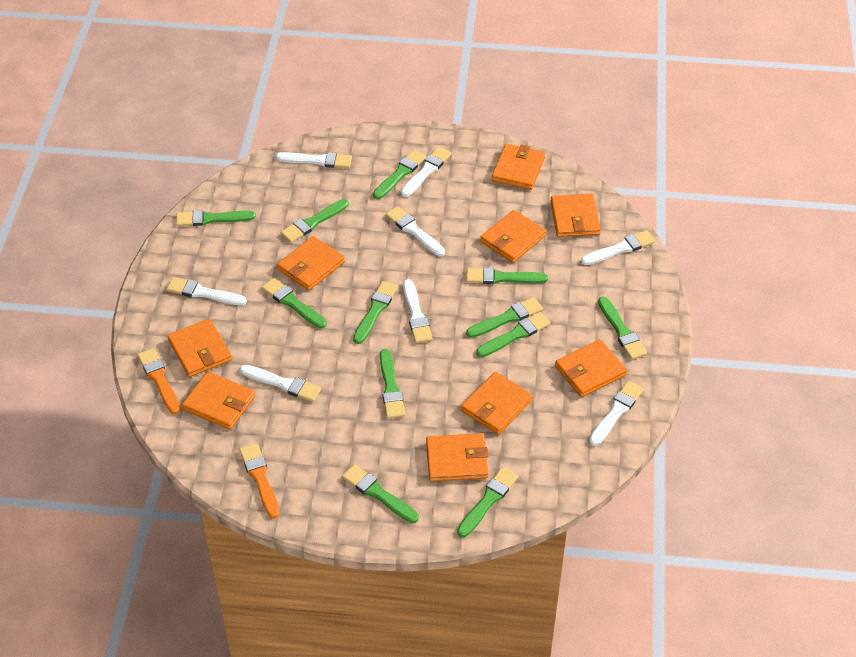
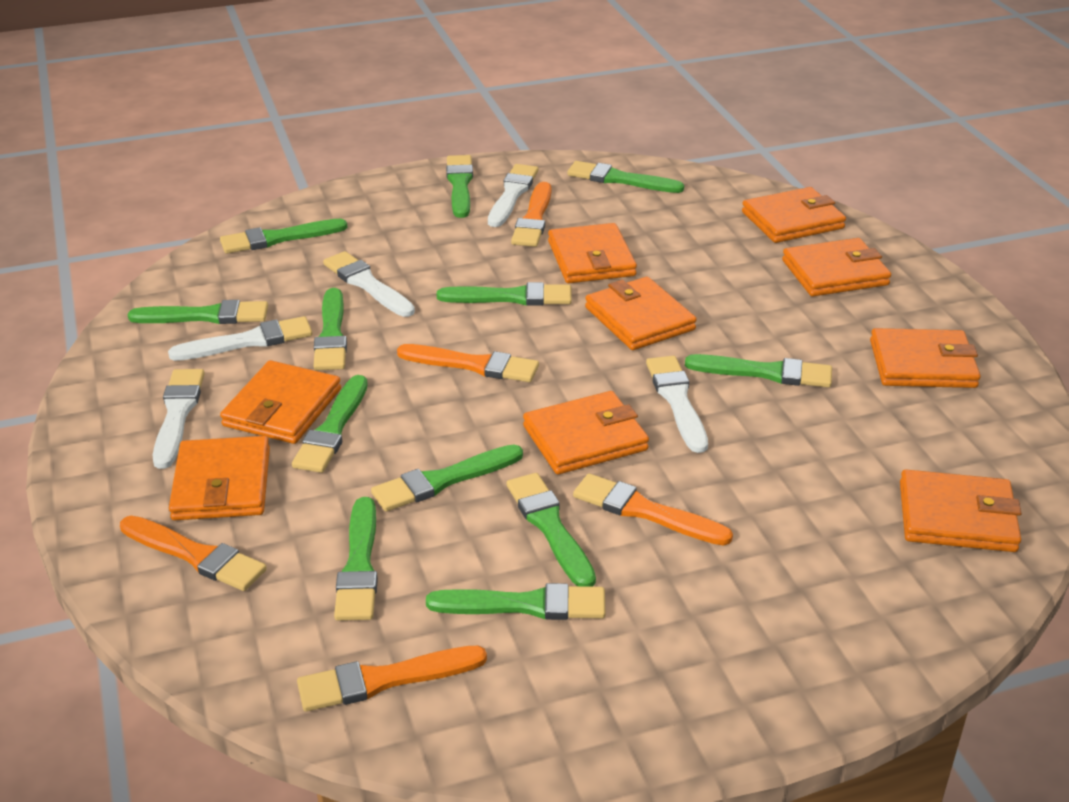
orange brush: 2 -> 5
white brush: 8 -> 5

